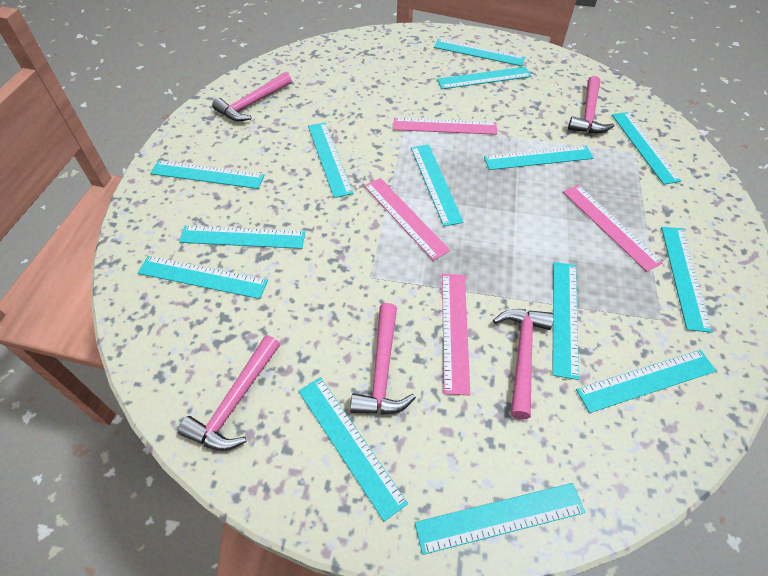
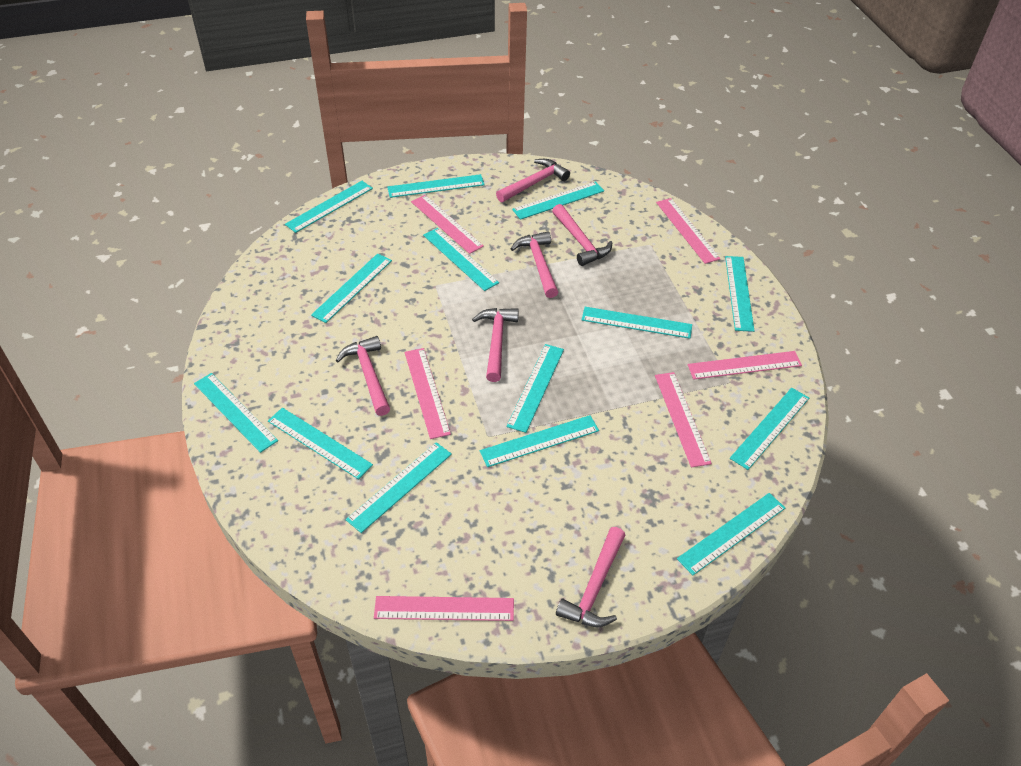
pink hammer: 5 -> 6
pink ruler: 4 -> 6

